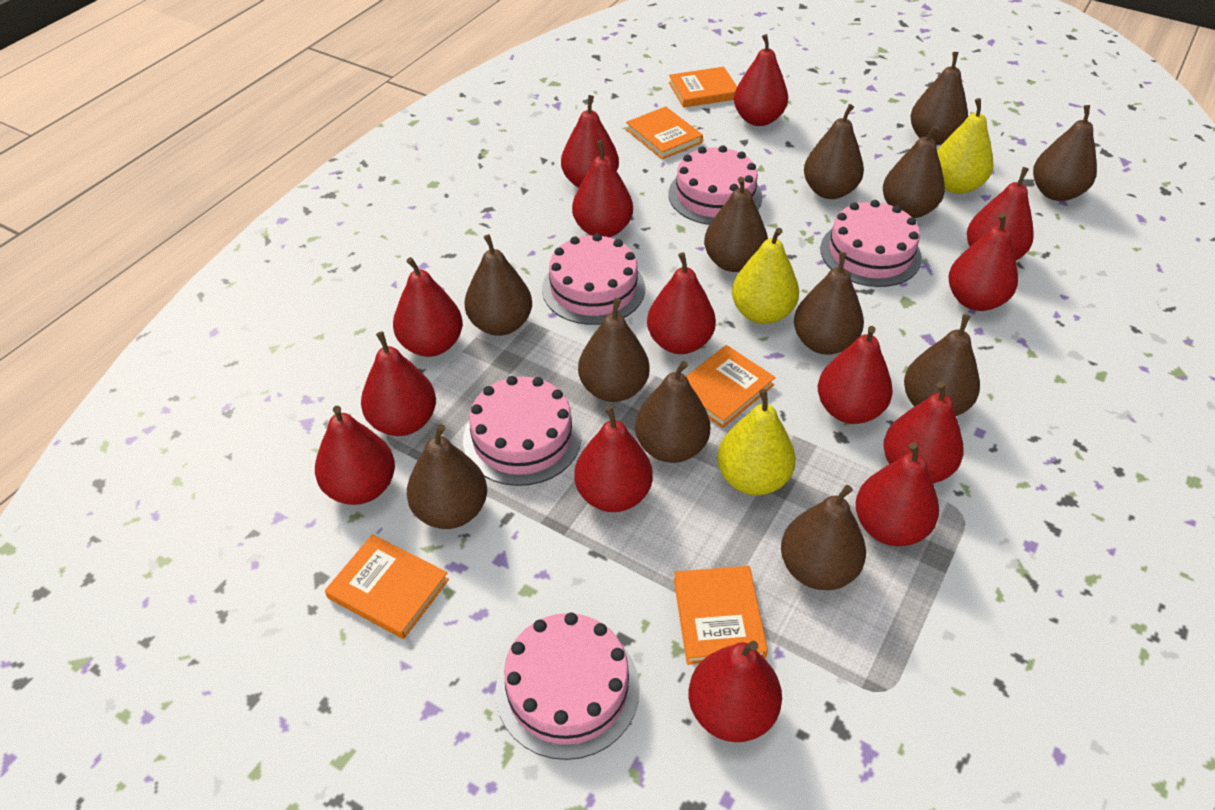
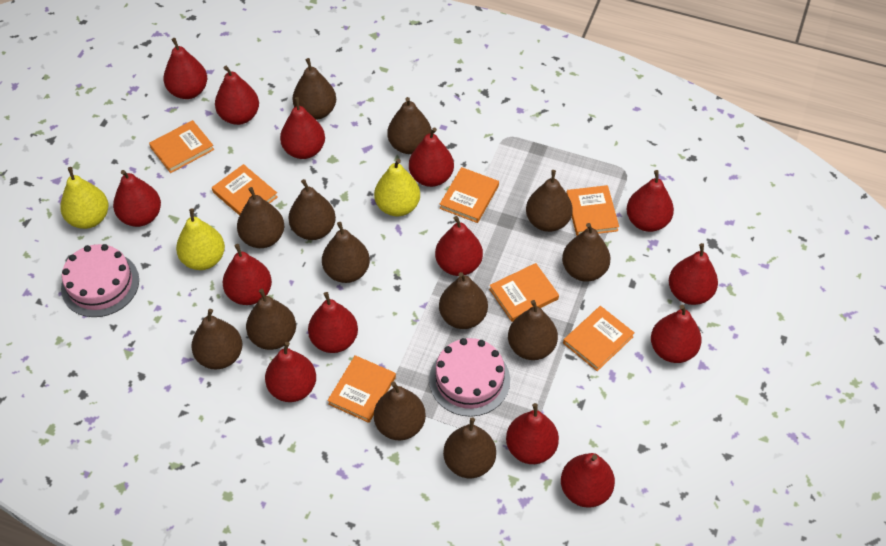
brown pear: 12 -> 13
orange book: 5 -> 7
pink cake: 5 -> 2

